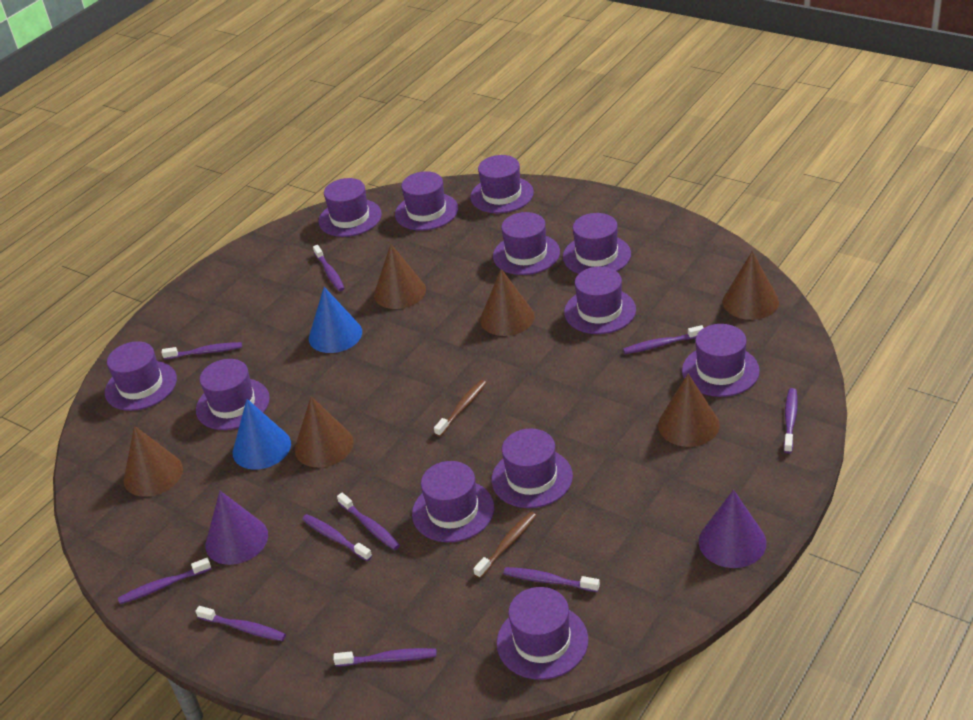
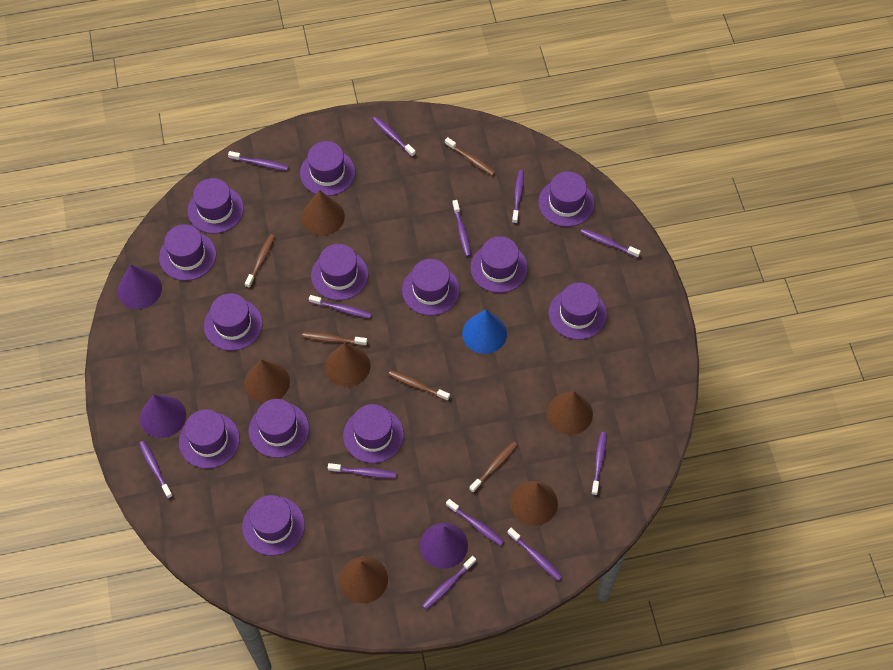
blue cone: 2 -> 1
brown toothbrush: 2 -> 5
purple cone: 2 -> 3
purple hat: 12 -> 13
purple toothbrush: 10 -> 12

